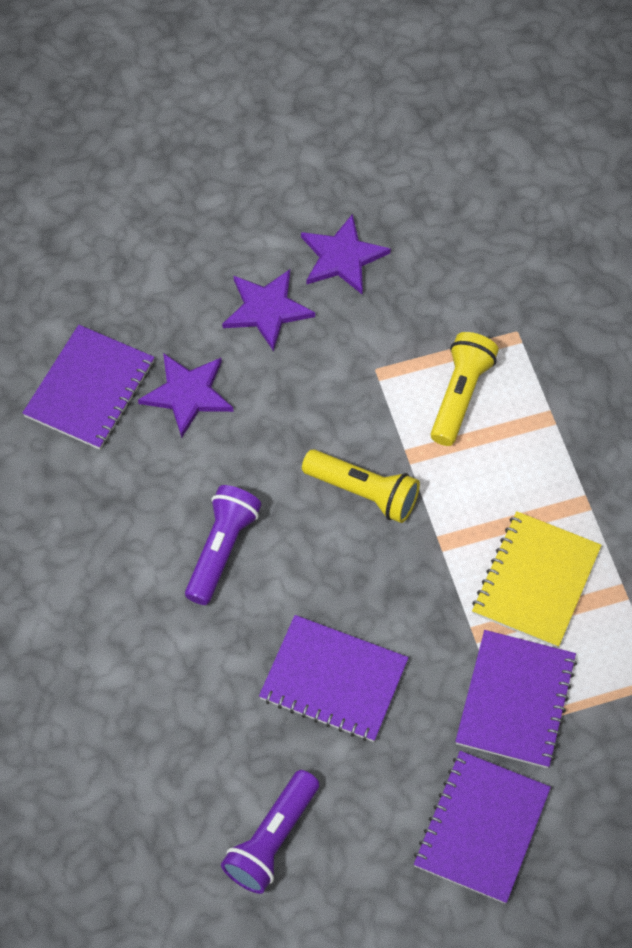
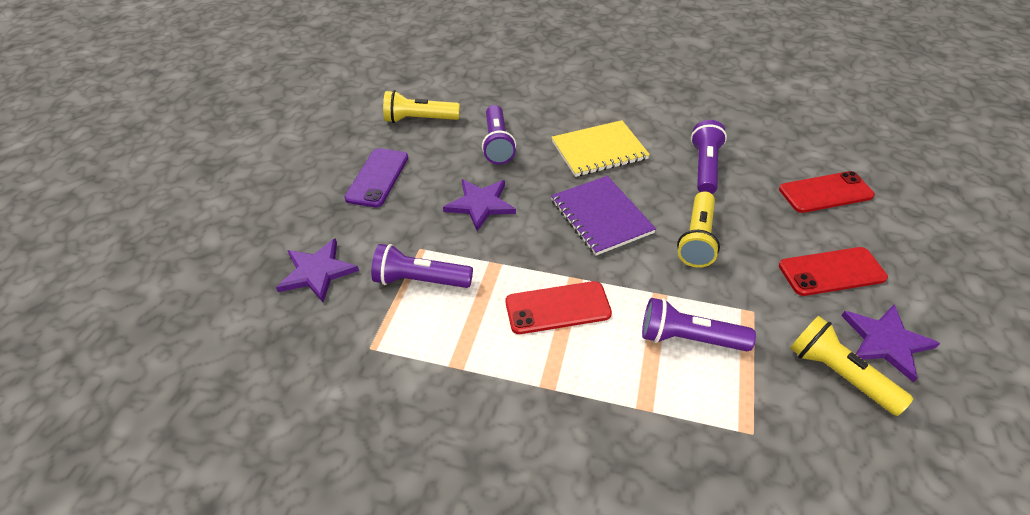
purple flashlight: 2 -> 4
purple notebook: 4 -> 1
purple phone: 0 -> 1
red phone: 0 -> 3
yellow flashlight: 2 -> 3

